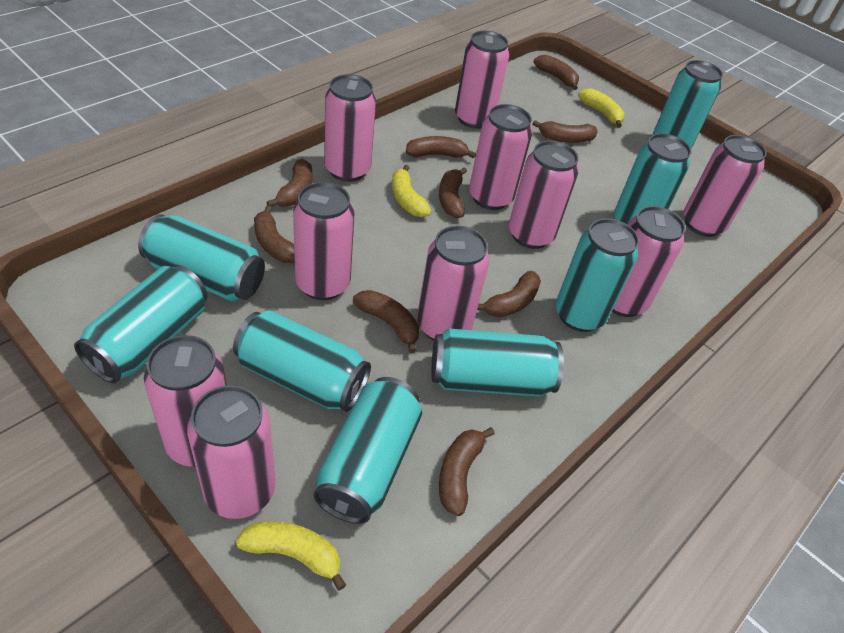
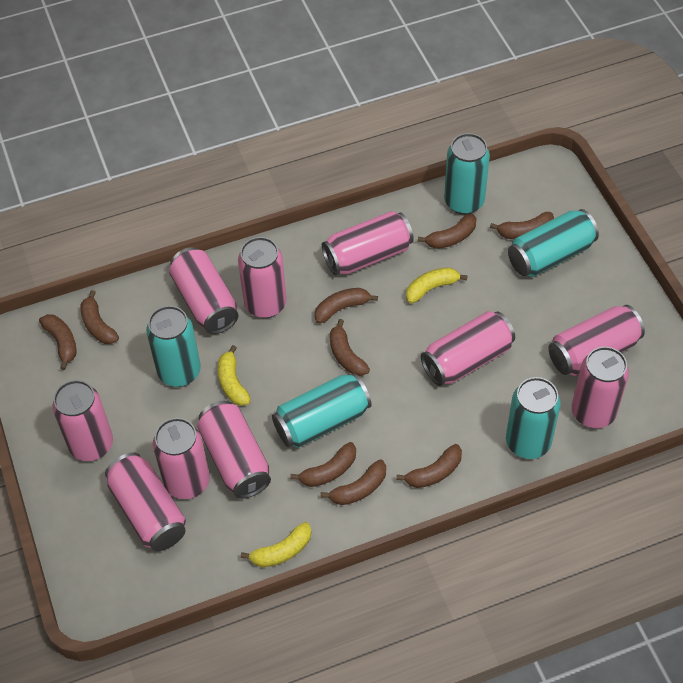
turquoise can: 8 -> 5

